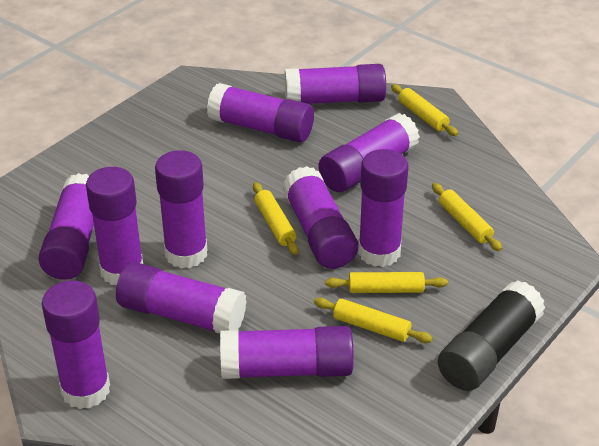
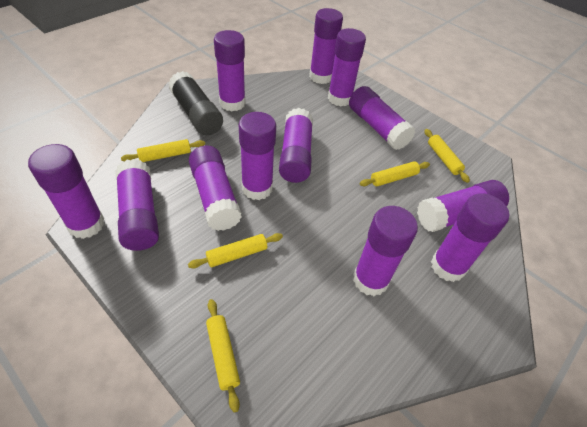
purple glue stick: 11 -> 12

